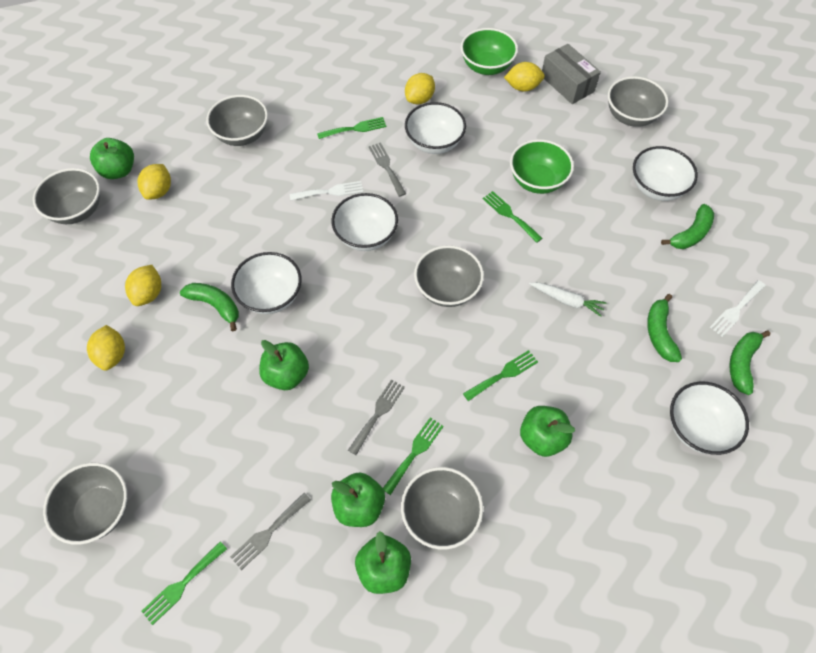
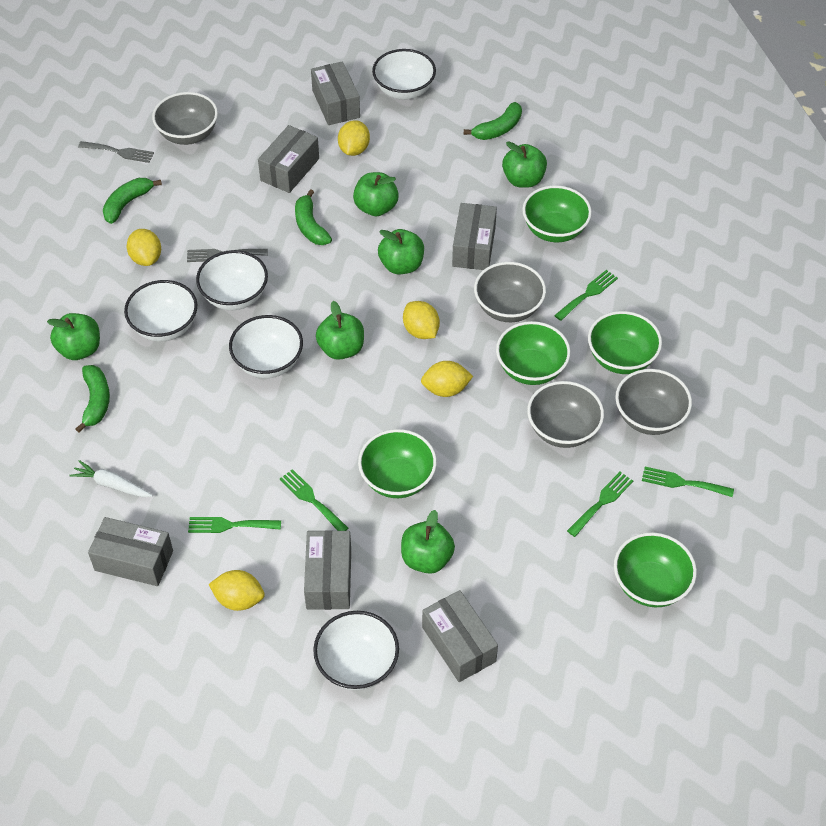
green apple: 5 -> 6
green bowl: 2 -> 5
grey bowl: 6 -> 4
grey box: 1 -> 6
grey fork: 3 -> 2
white fork: 2 -> 0

